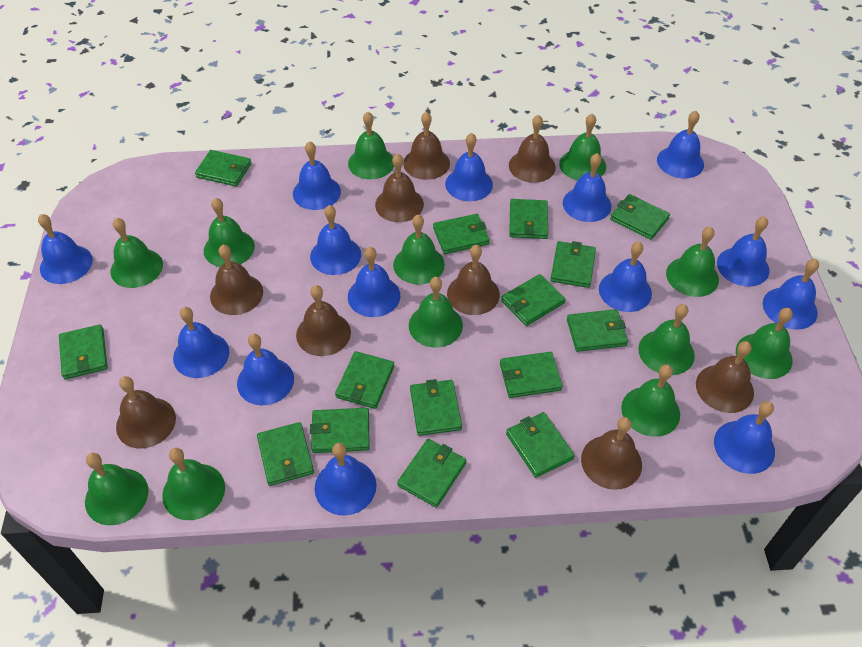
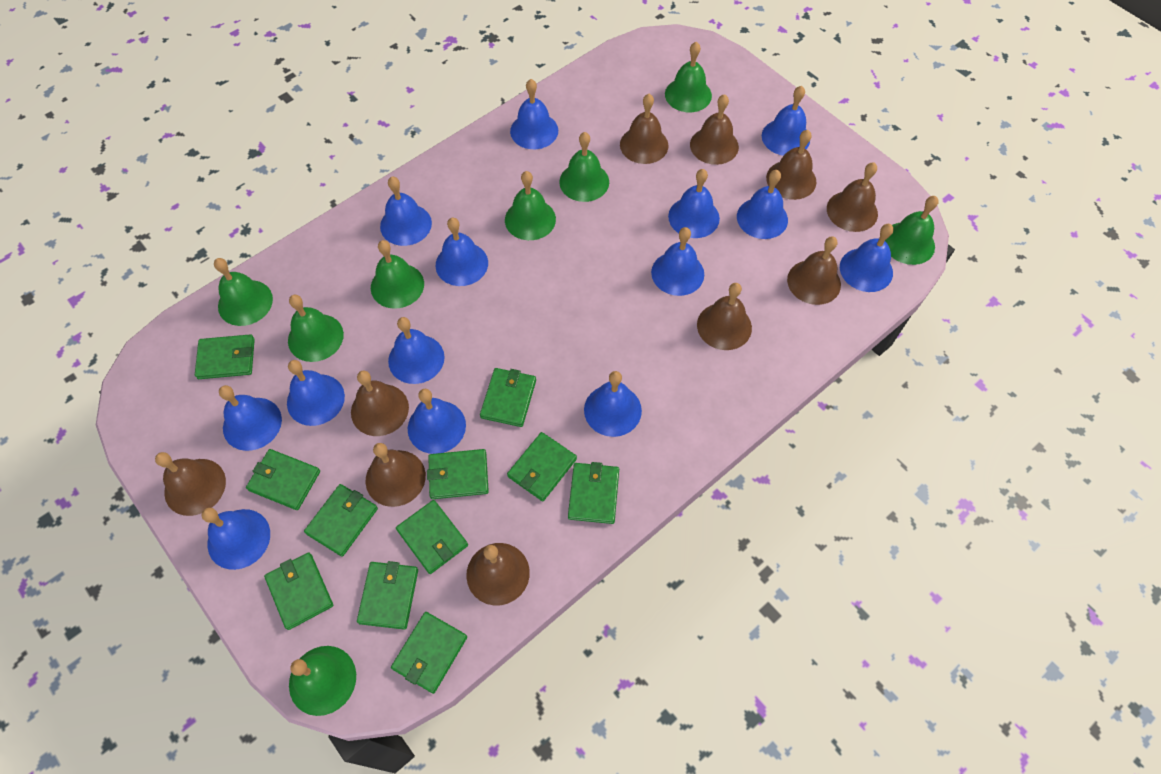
brown bell: 9 -> 10
green bell: 12 -> 8
green wallet: 15 -> 11

